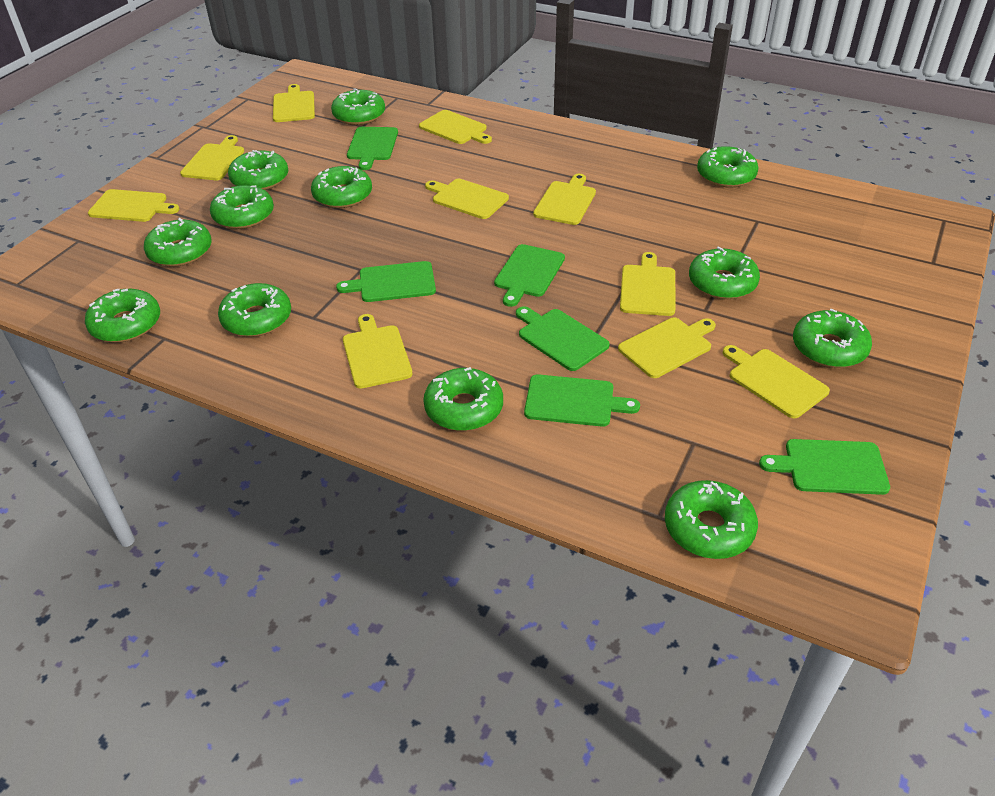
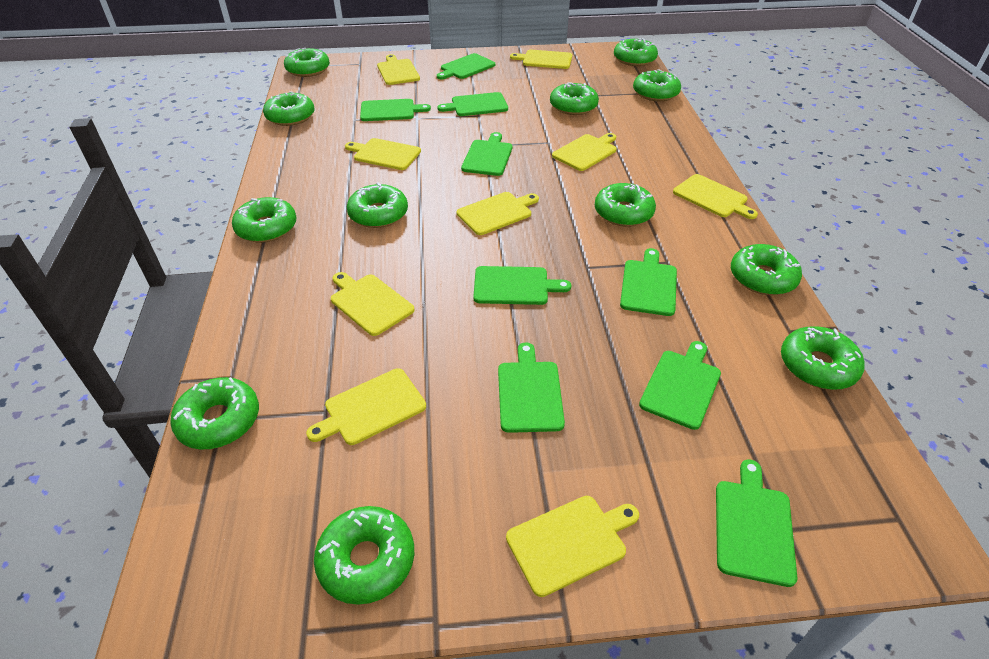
green cutting board: 6 -> 9
yellow cutting board: 10 -> 9

